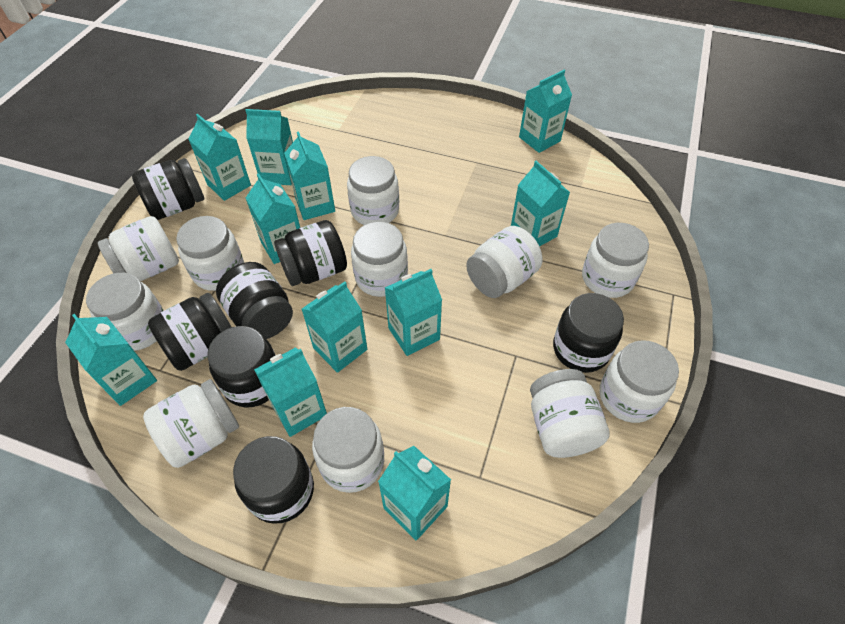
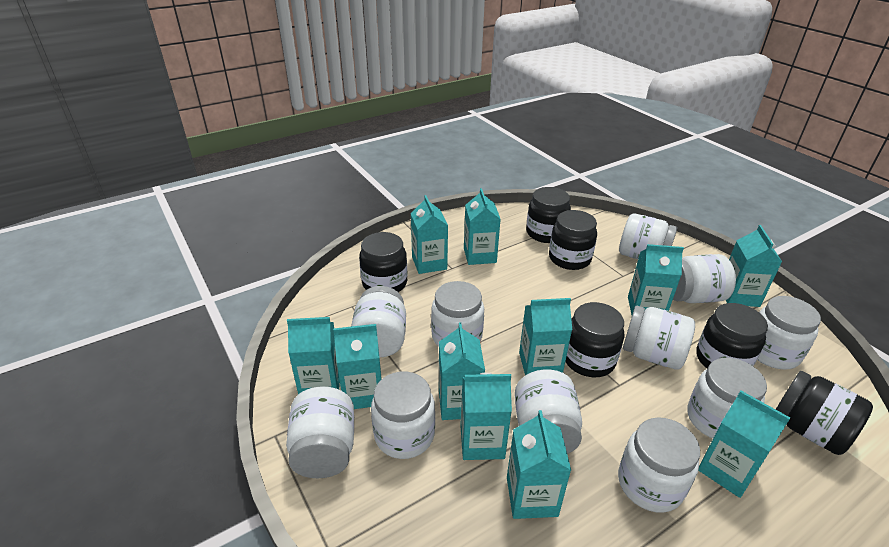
black jar: 7 -> 6

